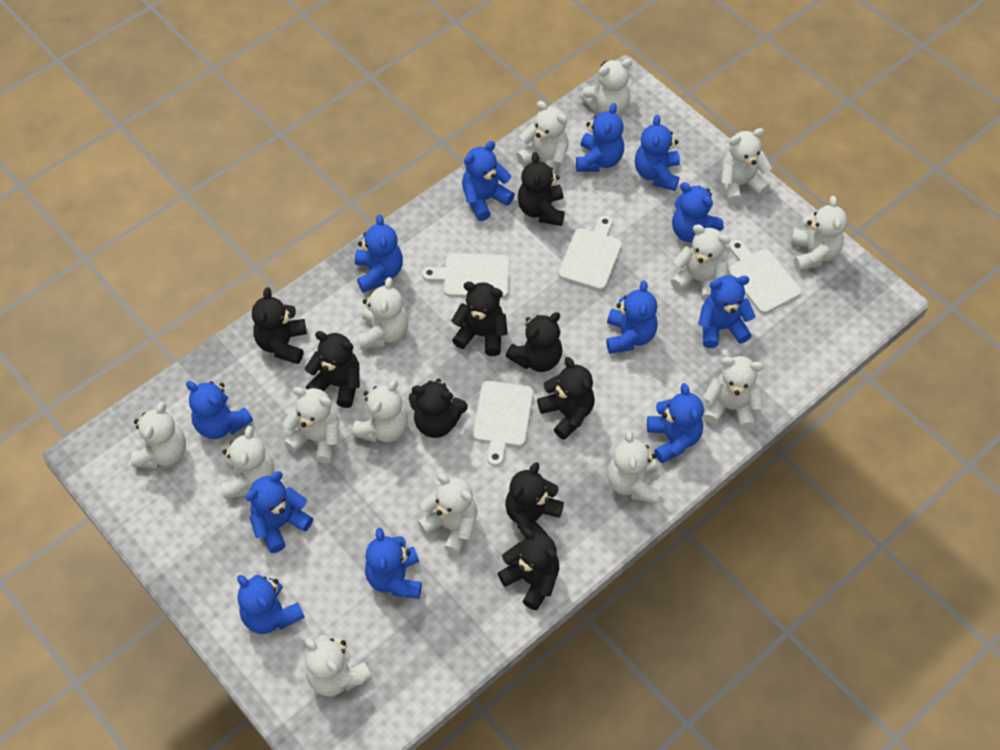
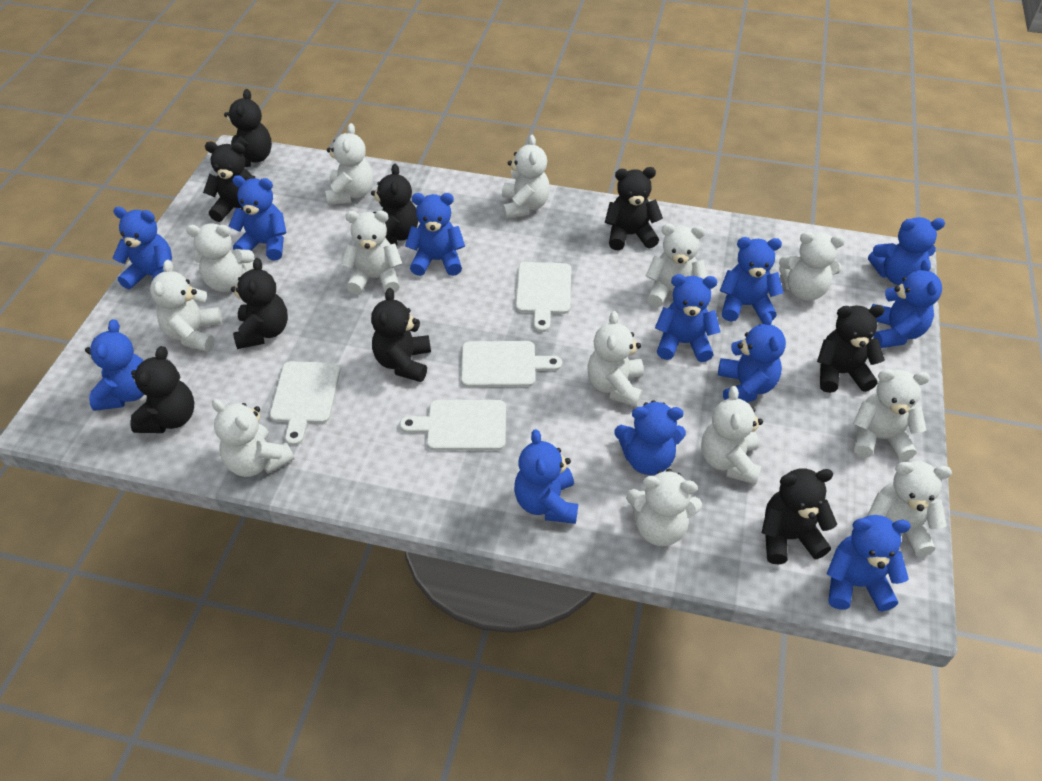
white teddy bear: 14 -> 13

